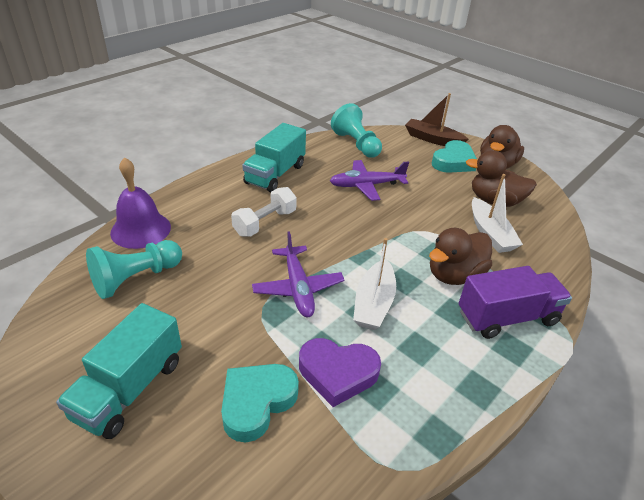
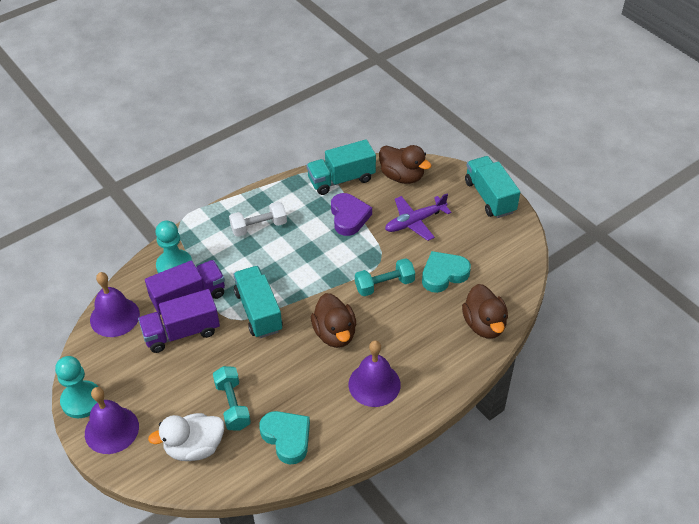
brown boat: 1 -> 0
purple bell: 1 -> 3
purple plane: 2 -> 1
purple truck: 1 -> 2
turquoise dumbbell: 0 -> 2
turquoise truck: 2 -> 3
white boat: 2 -> 0
white duck: 0 -> 1

